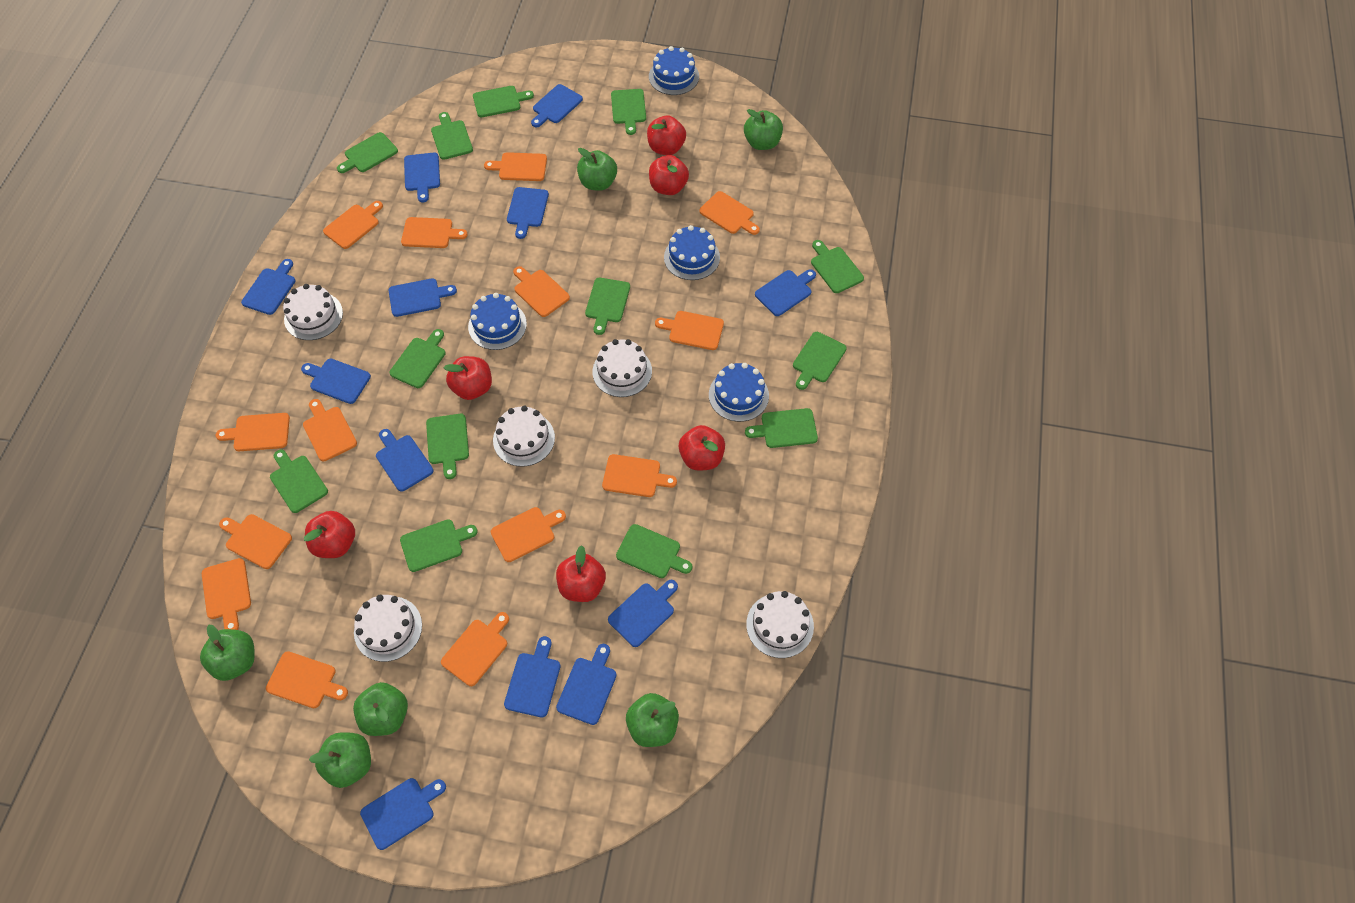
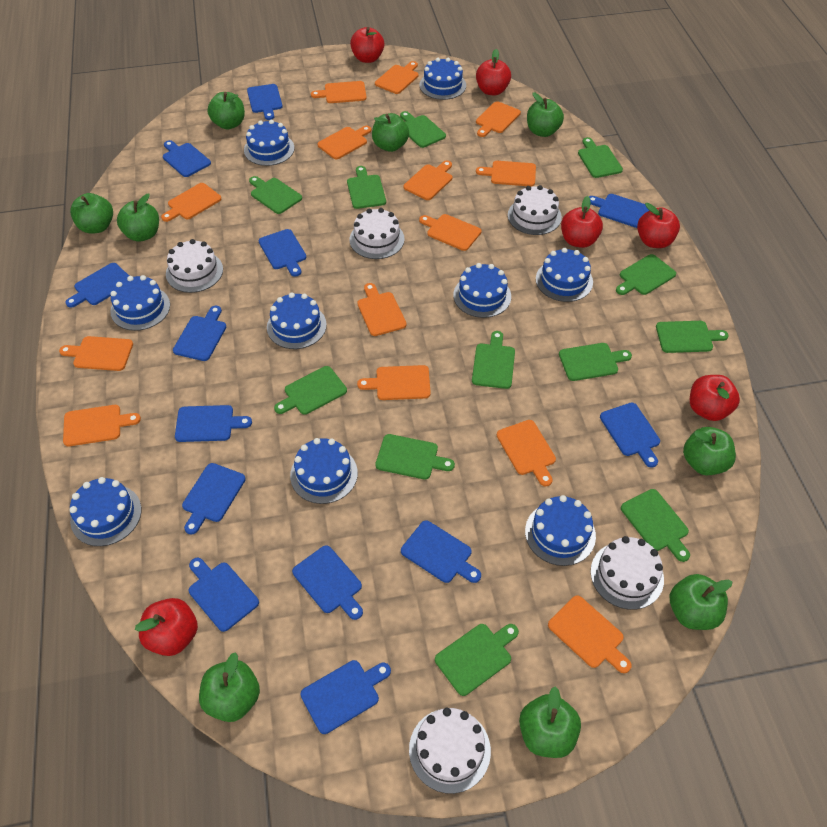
blue cake: 4 -> 9
blue cutting board: 12 -> 13
green apple: 6 -> 9
green cutting board: 13 -> 12

